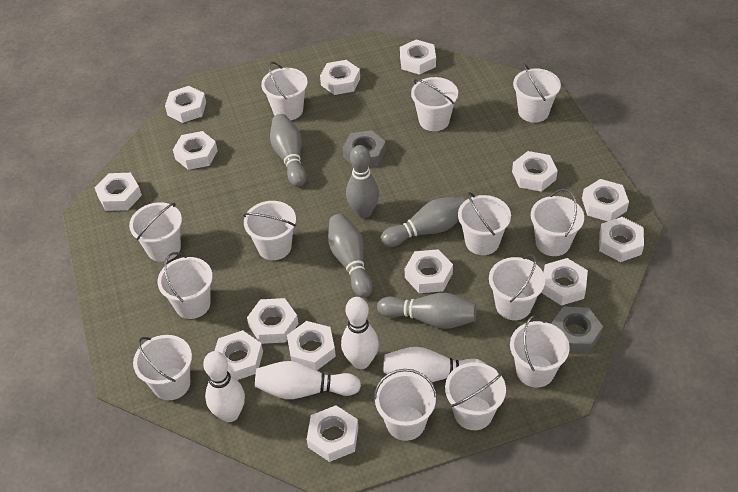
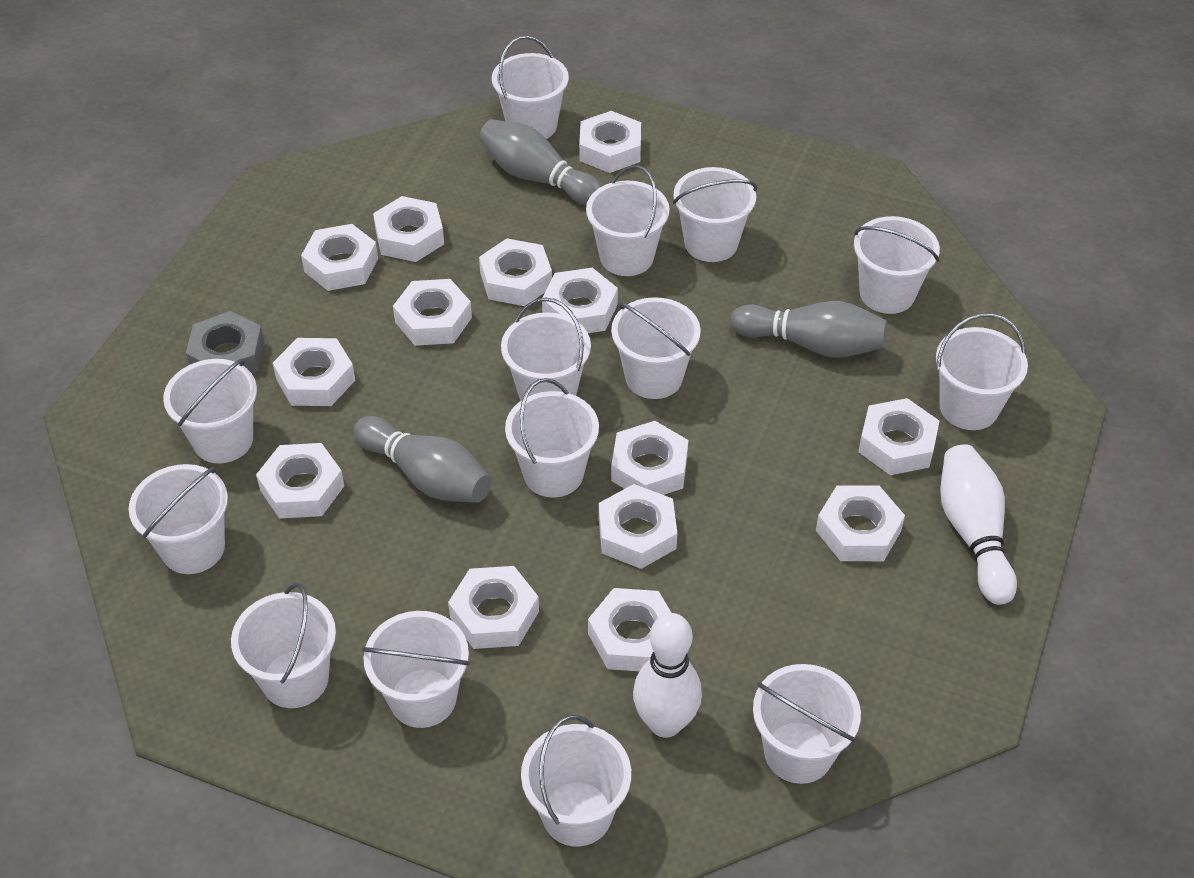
grey bowling pin: 5 -> 3
grey nut: 2 -> 1
white bowling pin: 4 -> 2
white bucket: 13 -> 14

